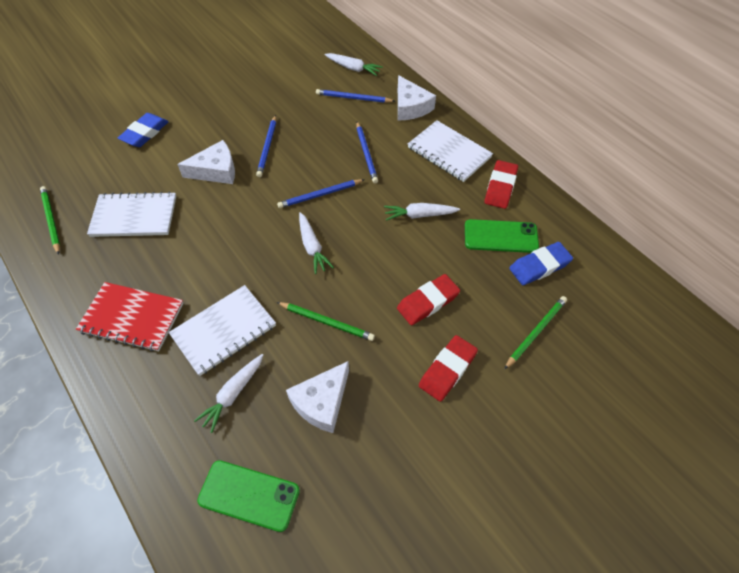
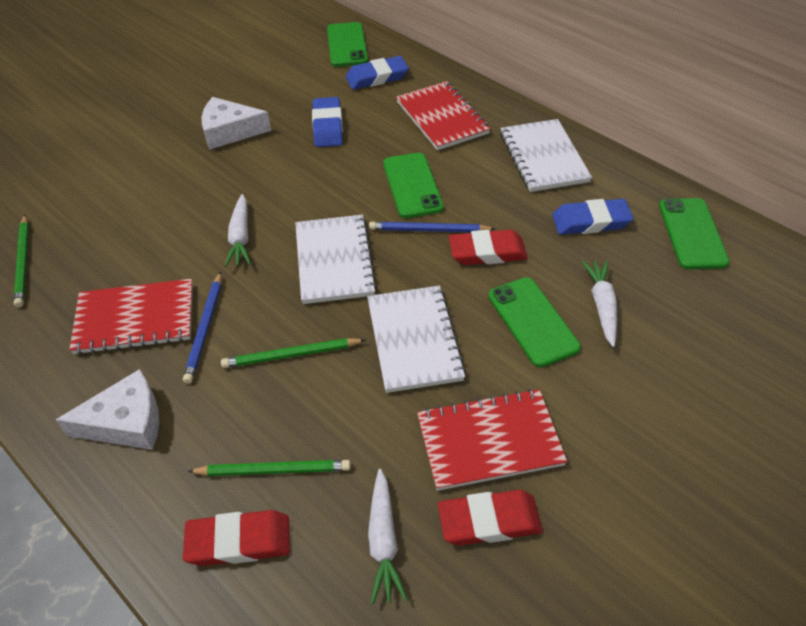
blue eraser: 2 -> 3
blue pencil: 4 -> 2
green phone: 2 -> 4
red notebook: 1 -> 3
white carrot: 4 -> 3
white cheese: 3 -> 2

